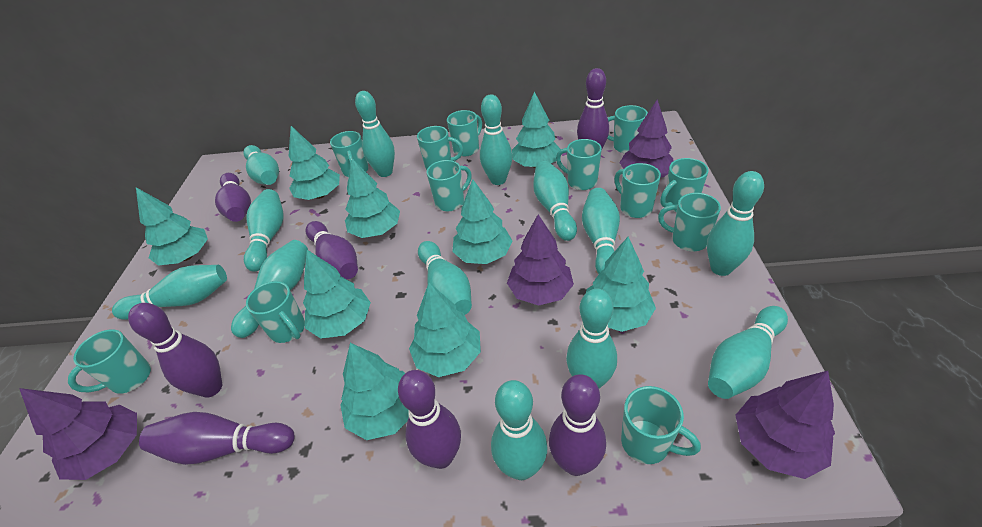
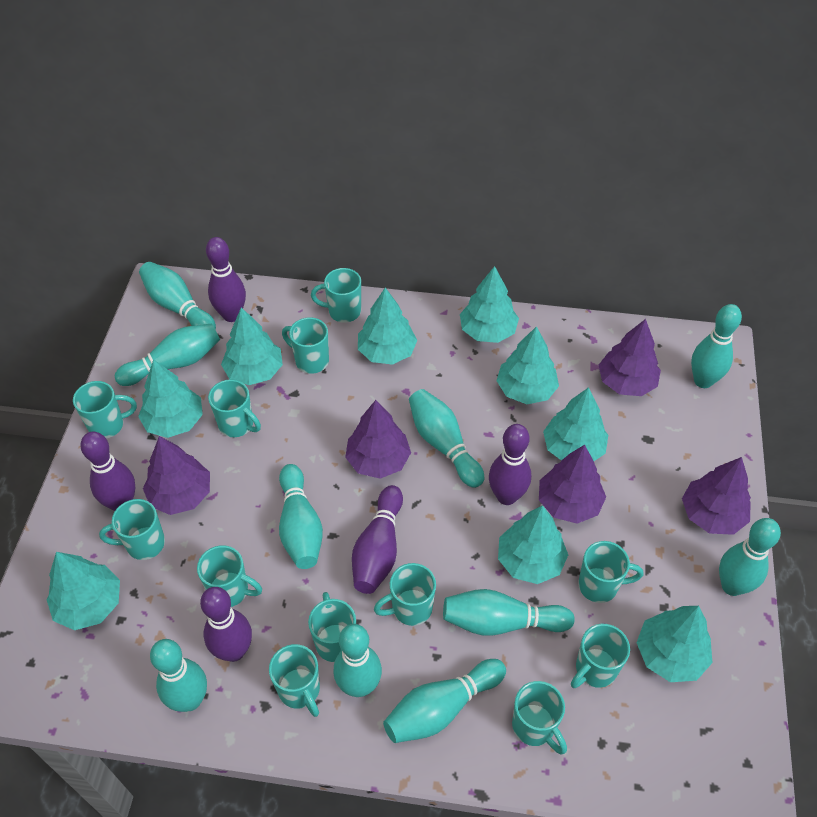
purple bowling pin: 7 -> 5
purple tree: 4 -> 5
turquoise bowling pin: 13 -> 10

